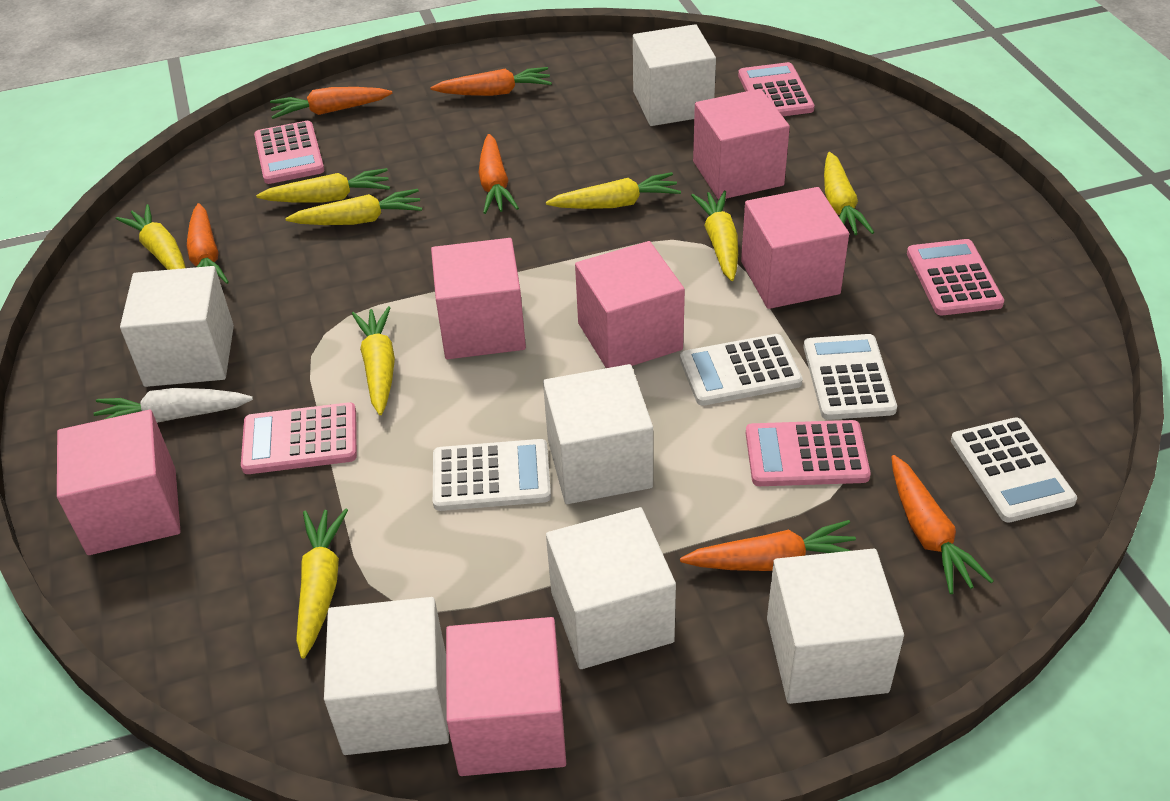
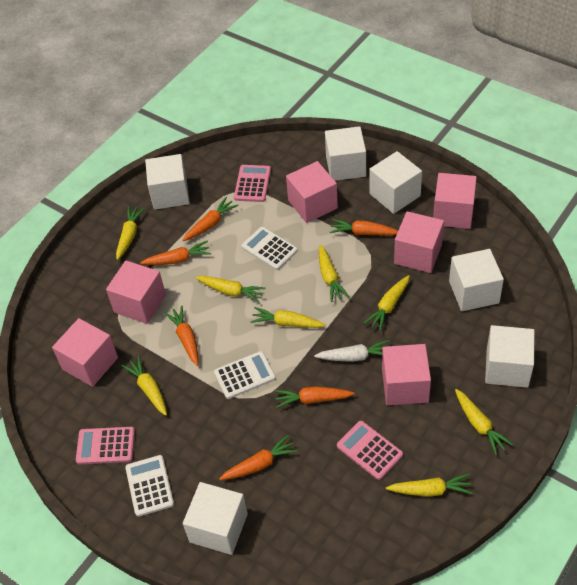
pink calculator: 5 -> 3
white calculator: 4 -> 3

